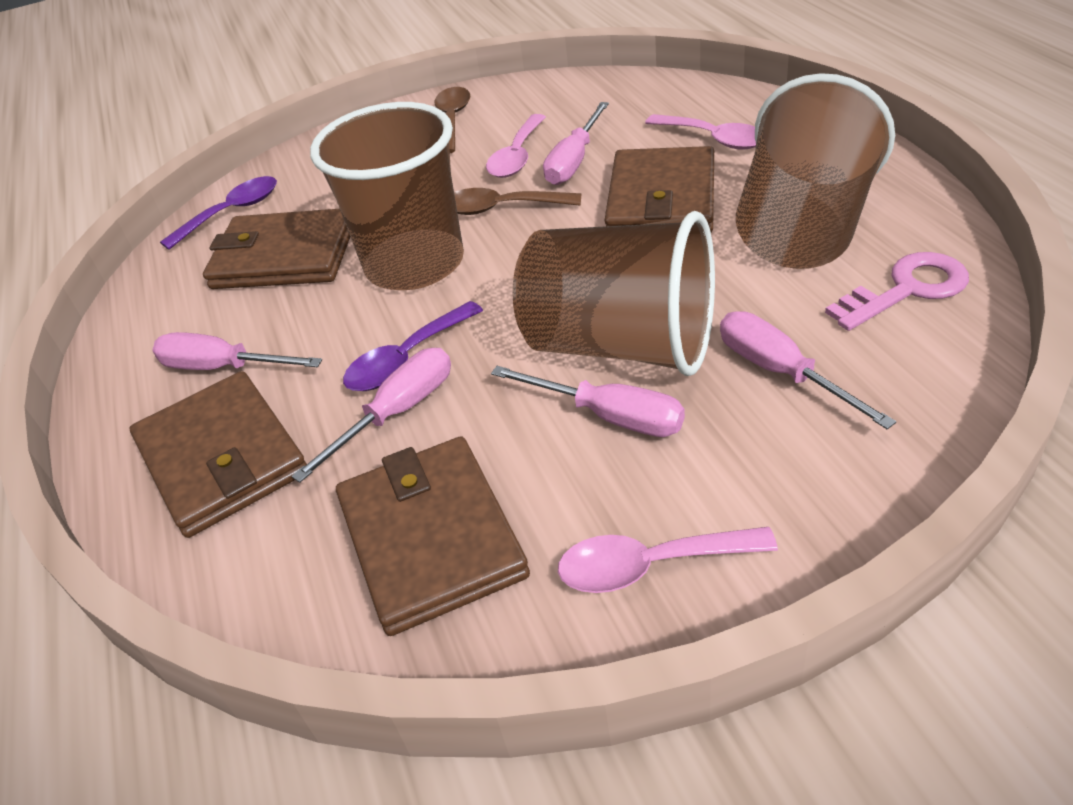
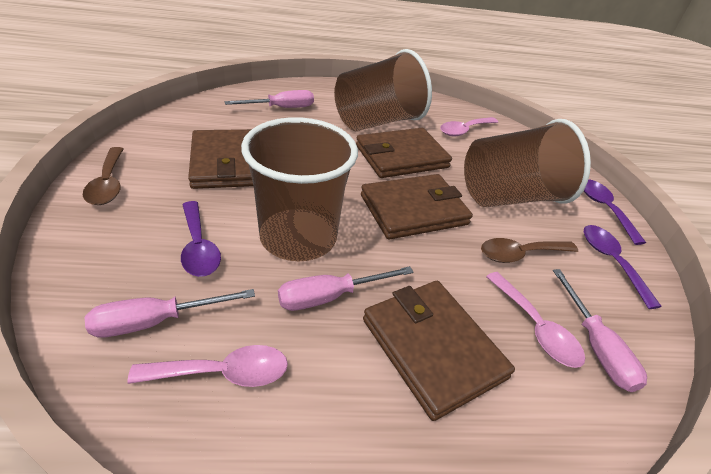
pink key: 1 -> 0
pink screwdriver: 5 -> 4
purple spoon: 2 -> 3

